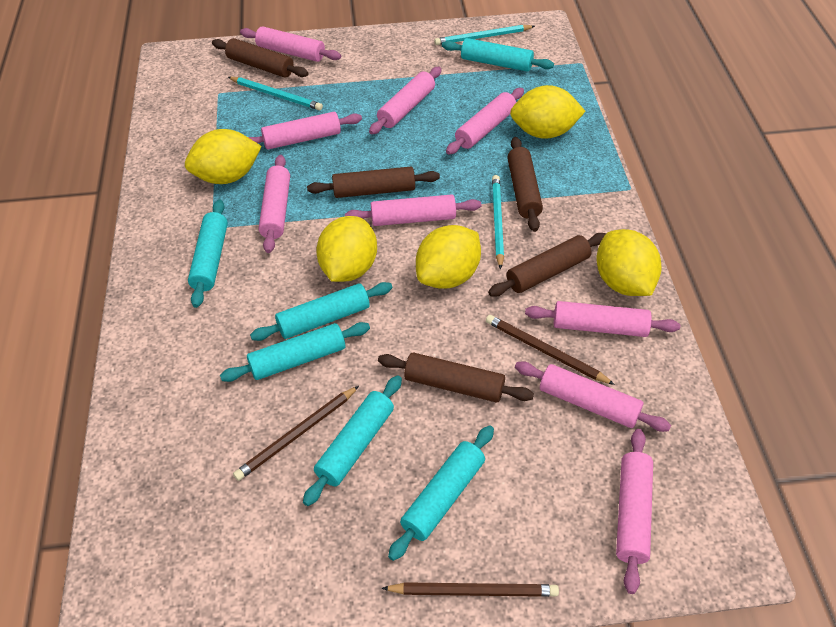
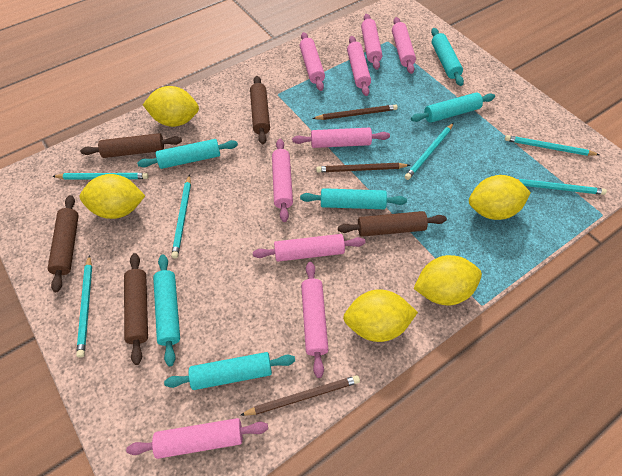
turquoise pencil: 3 -> 6

